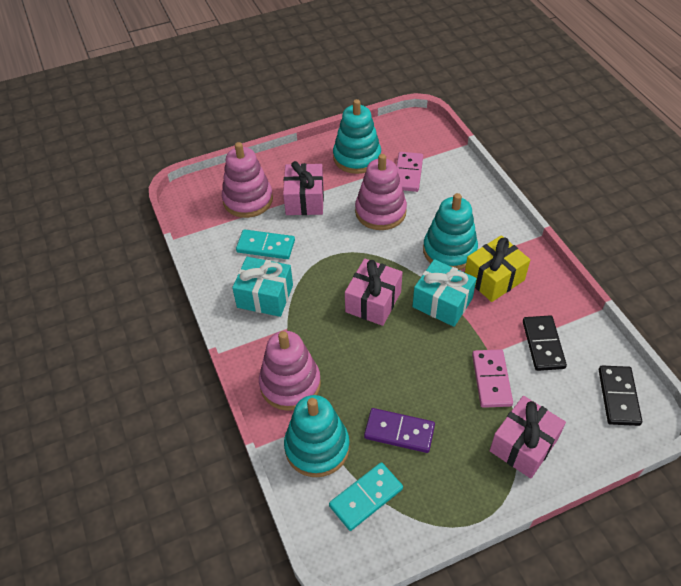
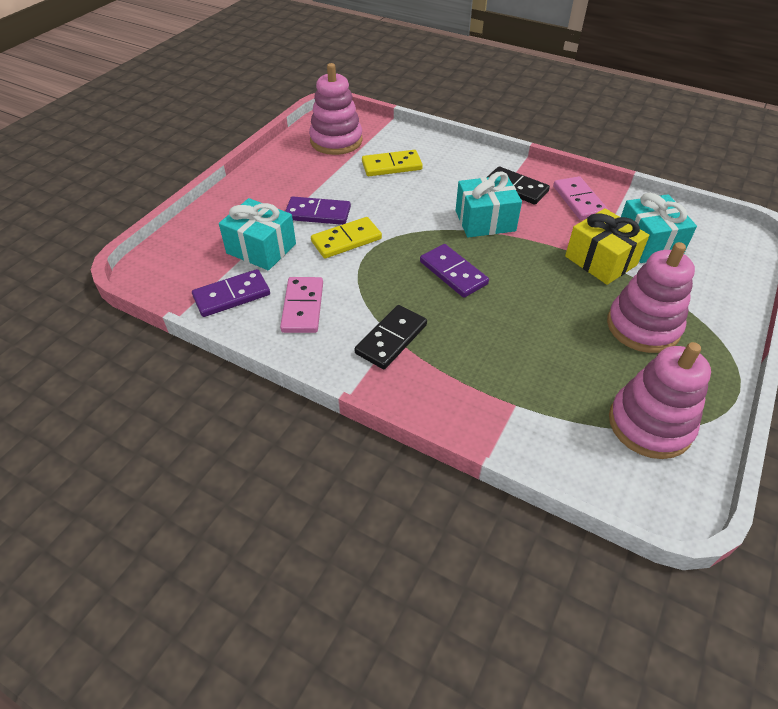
pink gift: 3 -> 0
purple domino: 1 -> 3
turquoise domino: 2 -> 0
turquoise gift: 2 -> 3
turquoise stacking toy: 3 -> 0
yellow domino: 0 -> 2

